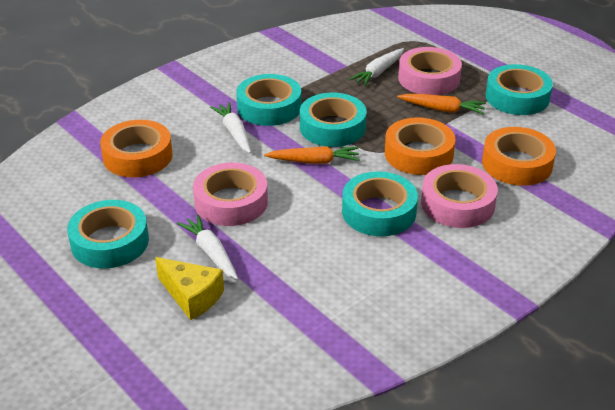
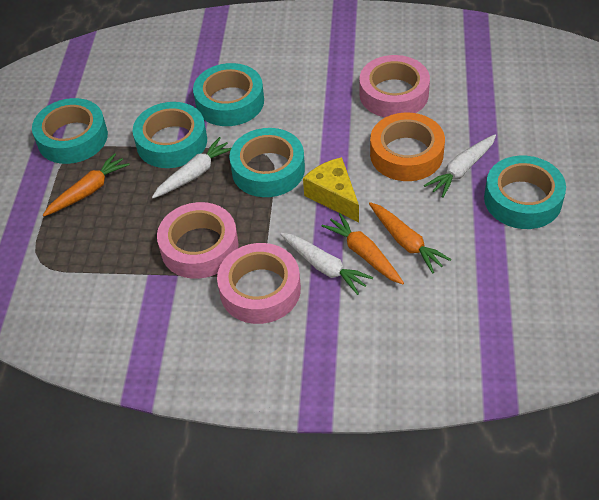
orange carrot: 2 -> 3
orange tape: 3 -> 1

